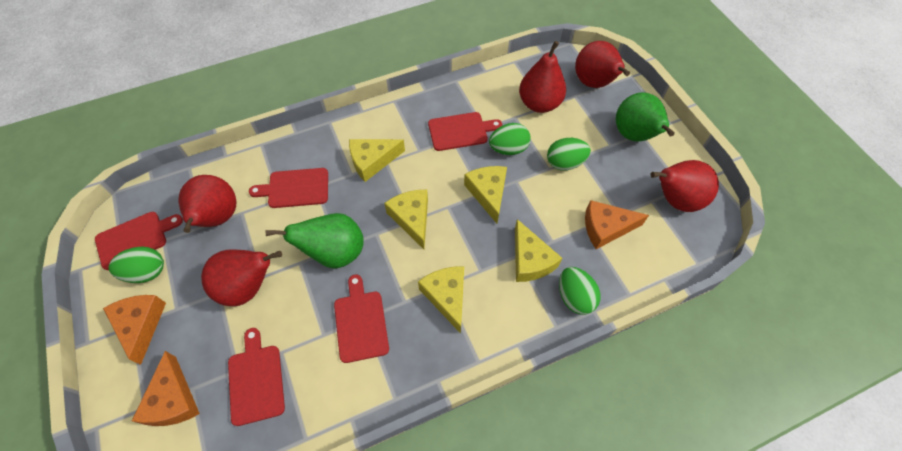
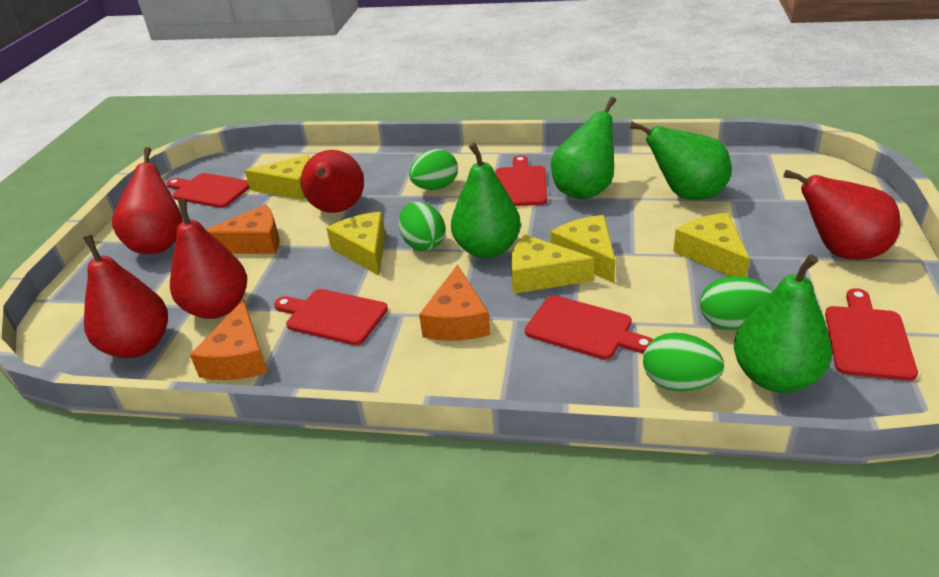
green pear: 2 -> 4

